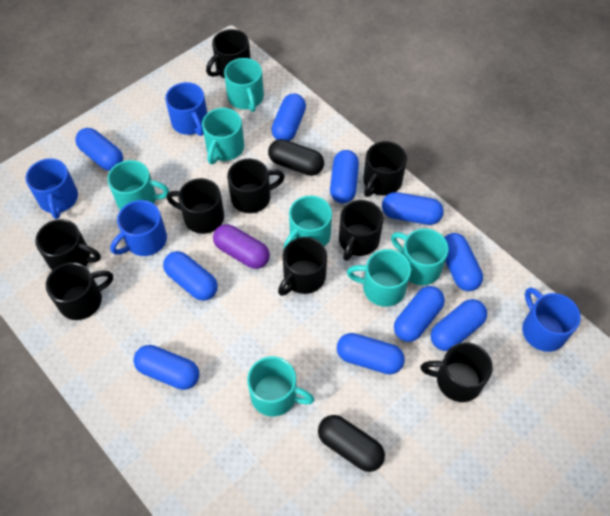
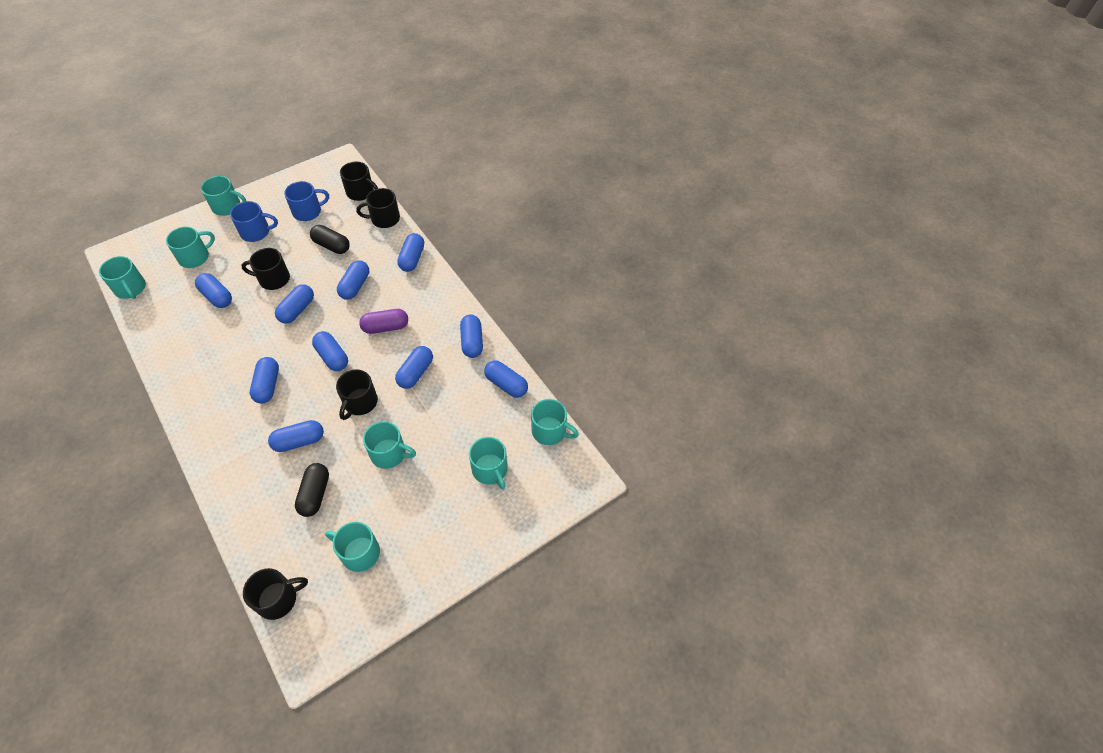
black mug: 9 -> 5
blue mug: 4 -> 2

